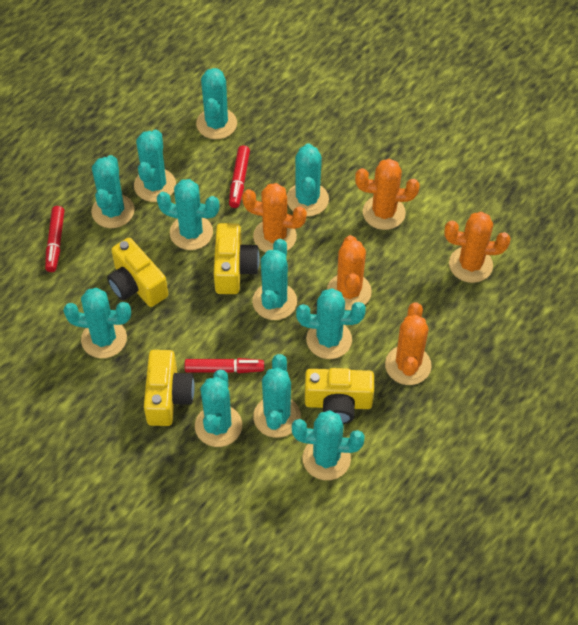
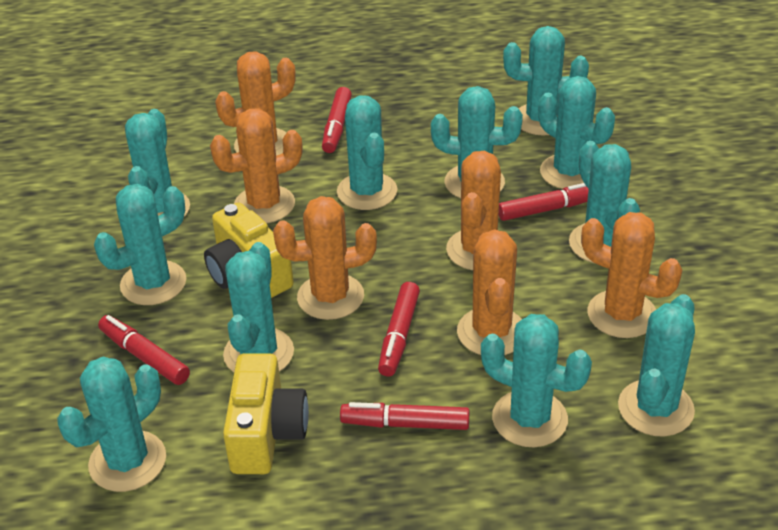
orange cactus: 5 -> 6
red marker: 3 -> 5
yellow camera: 4 -> 2

